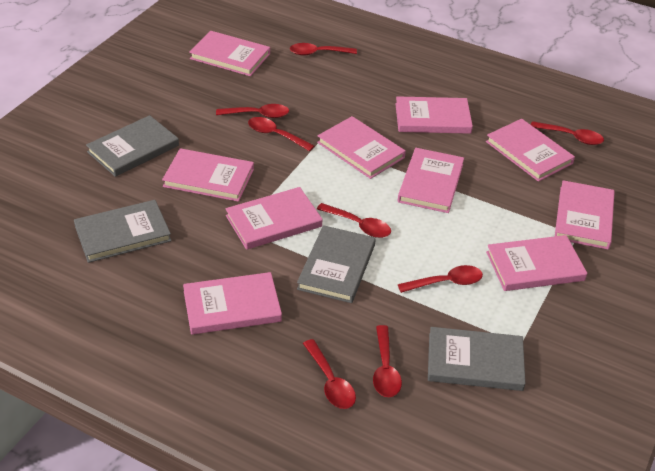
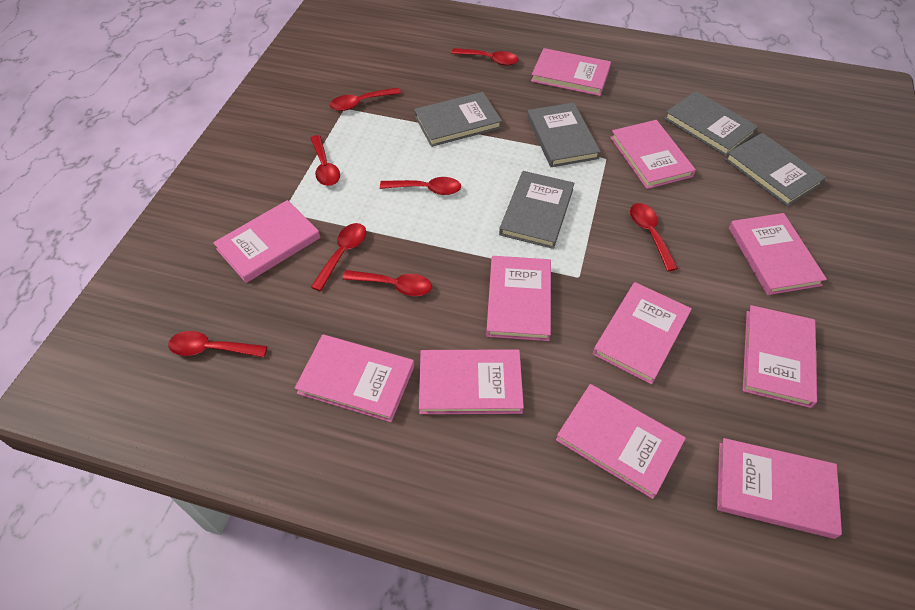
grey book: 4 -> 5
pink book: 10 -> 11

